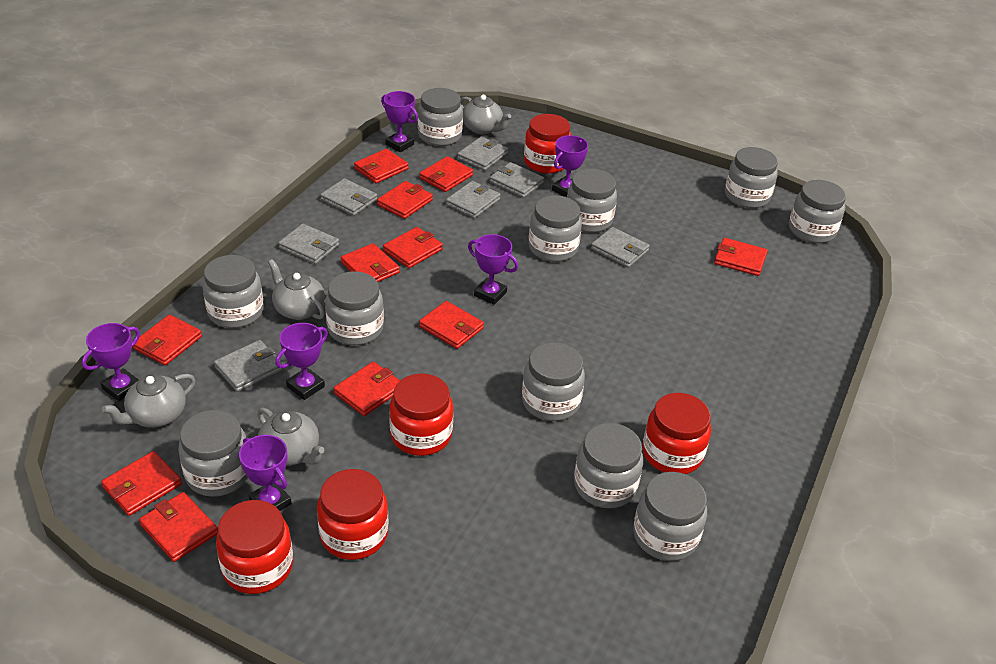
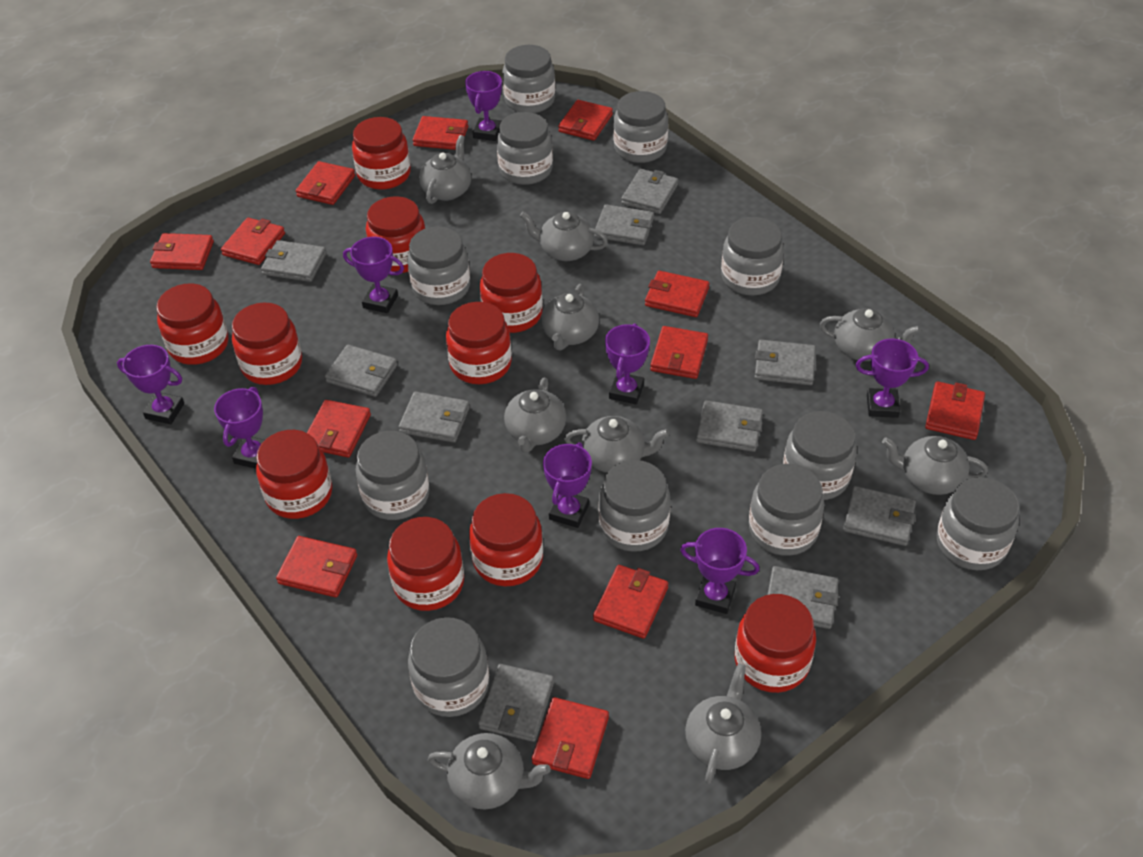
grey teapot: 4 -> 9
grey wallet: 7 -> 10
purple trophy: 6 -> 8
red jar: 5 -> 10
red wallet: 11 -> 12

